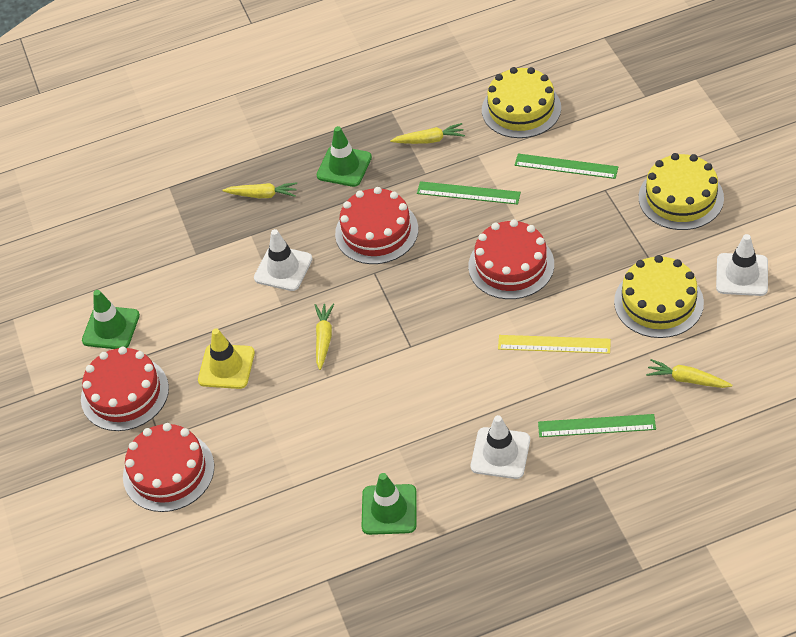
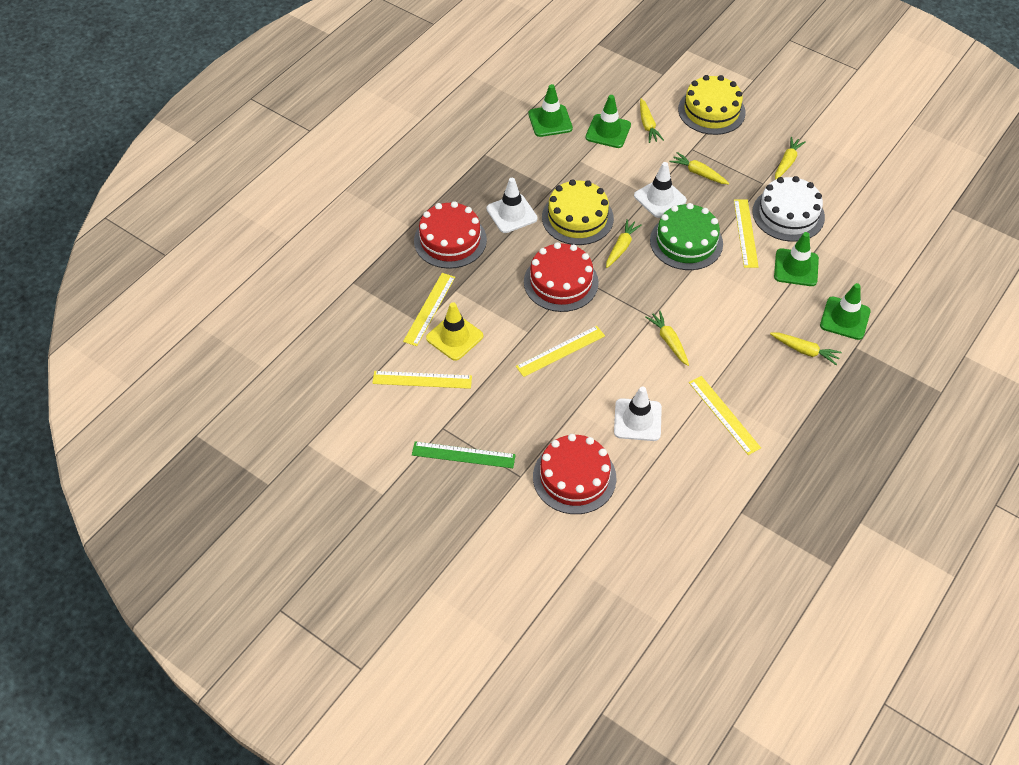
green cake: 0 -> 1
green ruler: 3 -> 1
green traffic cone: 3 -> 4
red cake: 4 -> 3
white cake: 0 -> 1
yellow cake: 3 -> 2
yellow carrot: 4 -> 6
yellow ruler: 1 -> 5

